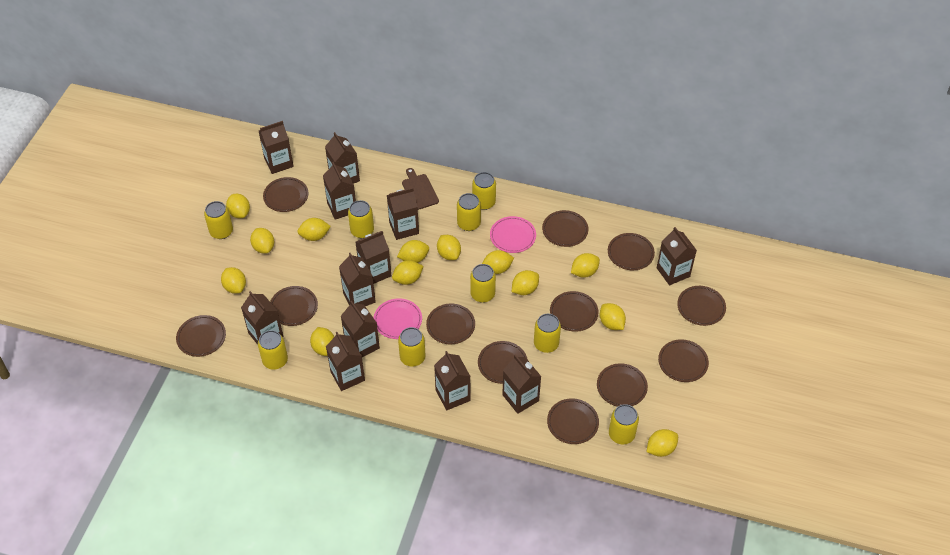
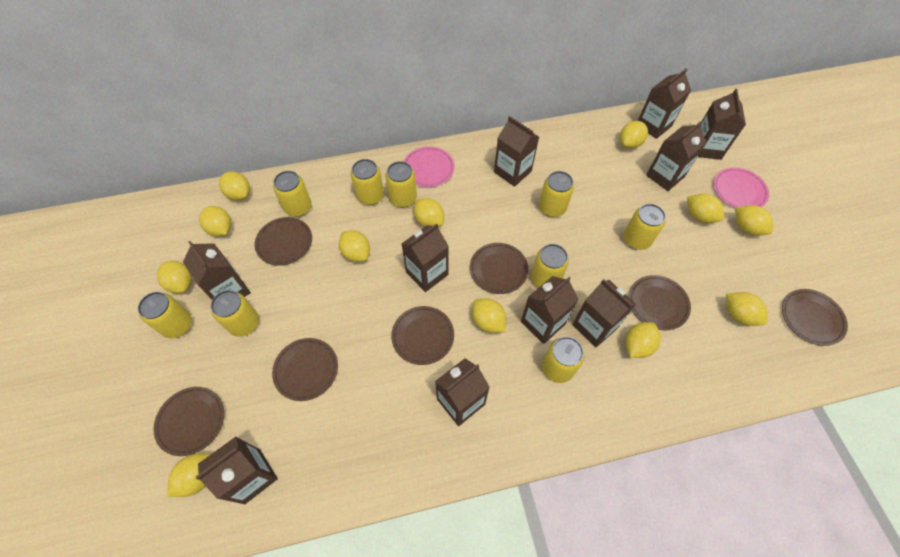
brown carton: 12 -> 10
brown cutting board: 1 -> 0
brown plate: 12 -> 7
yellow lemon: 13 -> 12

